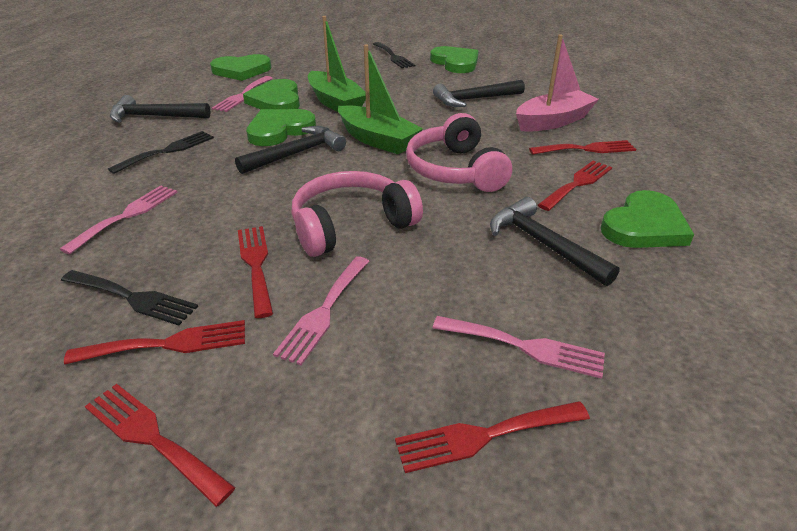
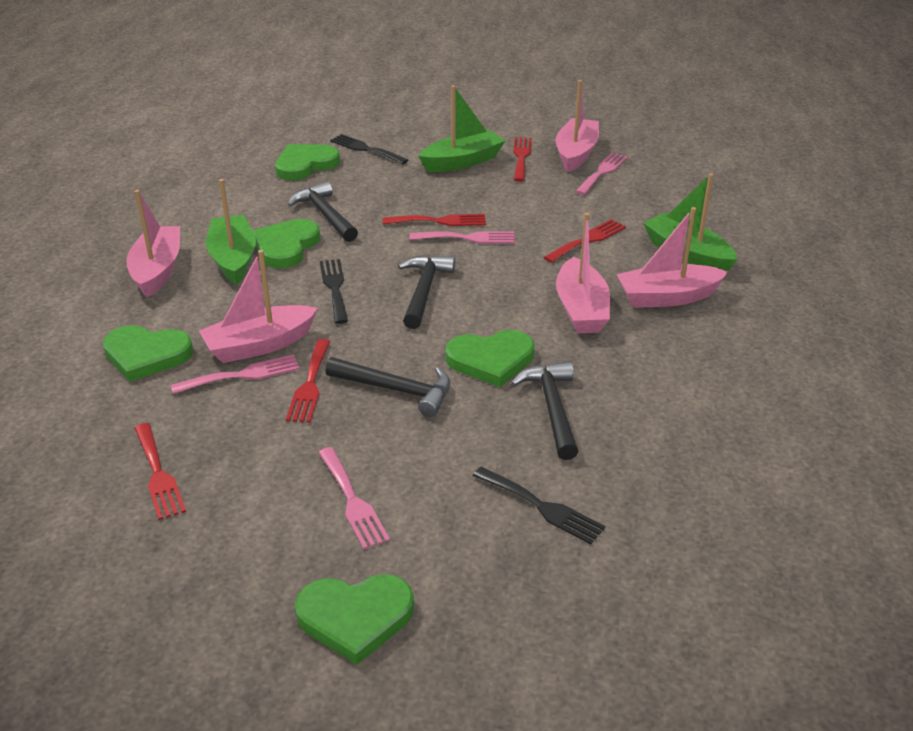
green boat: 2 -> 3
pink boat: 1 -> 5
pink headphones: 2 -> 0
red fork: 6 -> 5

